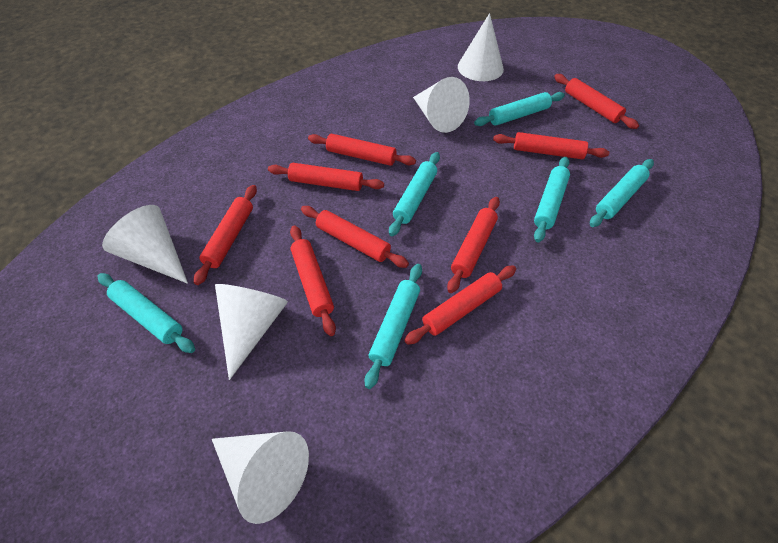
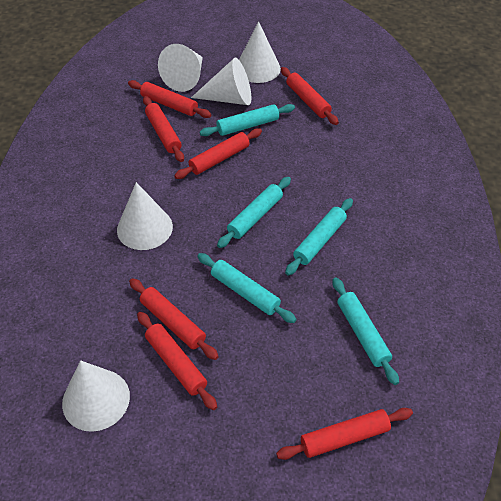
red rolling pin: 9 -> 7
turquoise rolling pin: 6 -> 5

